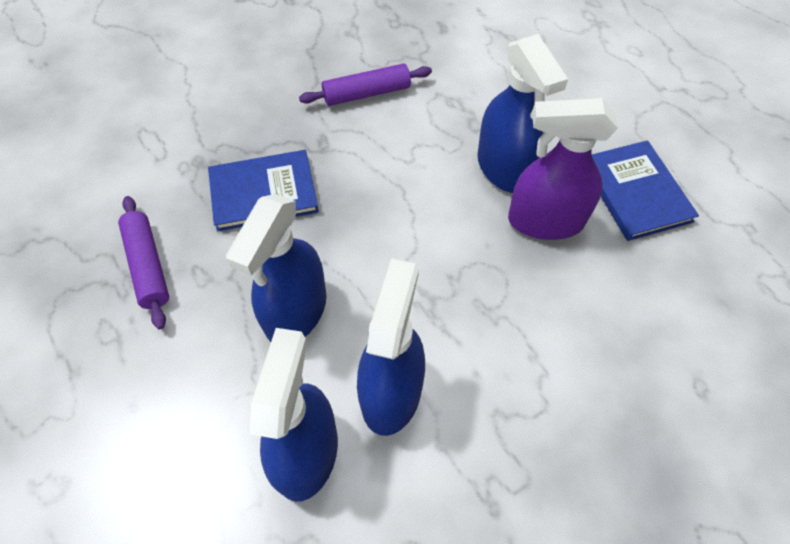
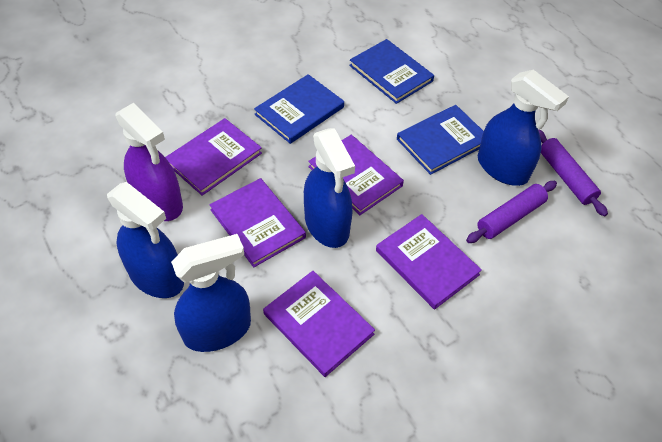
blue book: 2 -> 3
purple book: 0 -> 5

